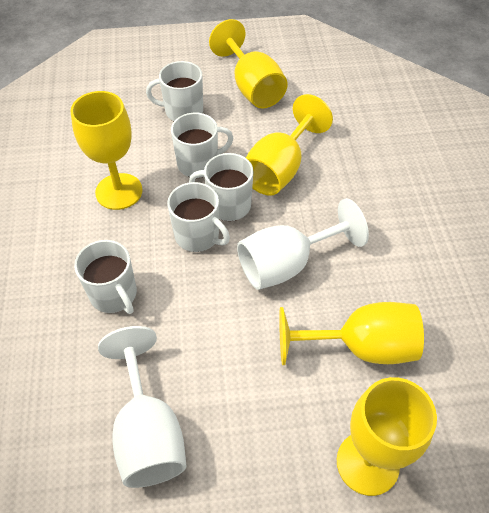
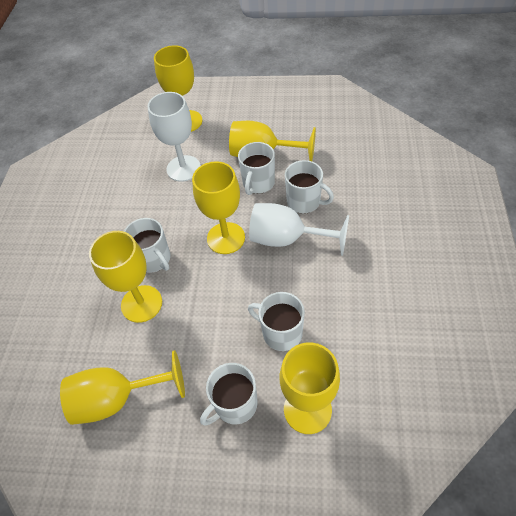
yellow goblet: 5 -> 6

